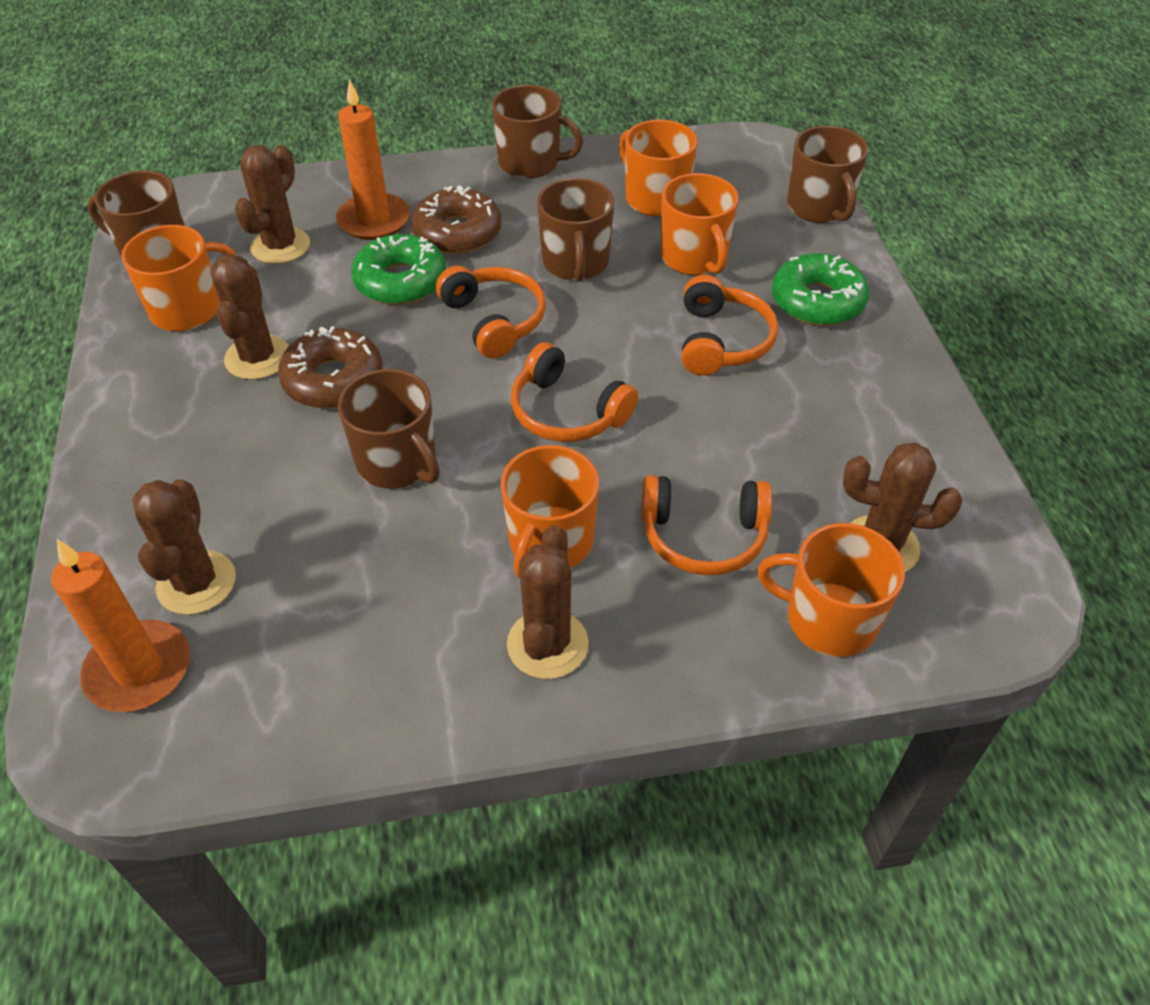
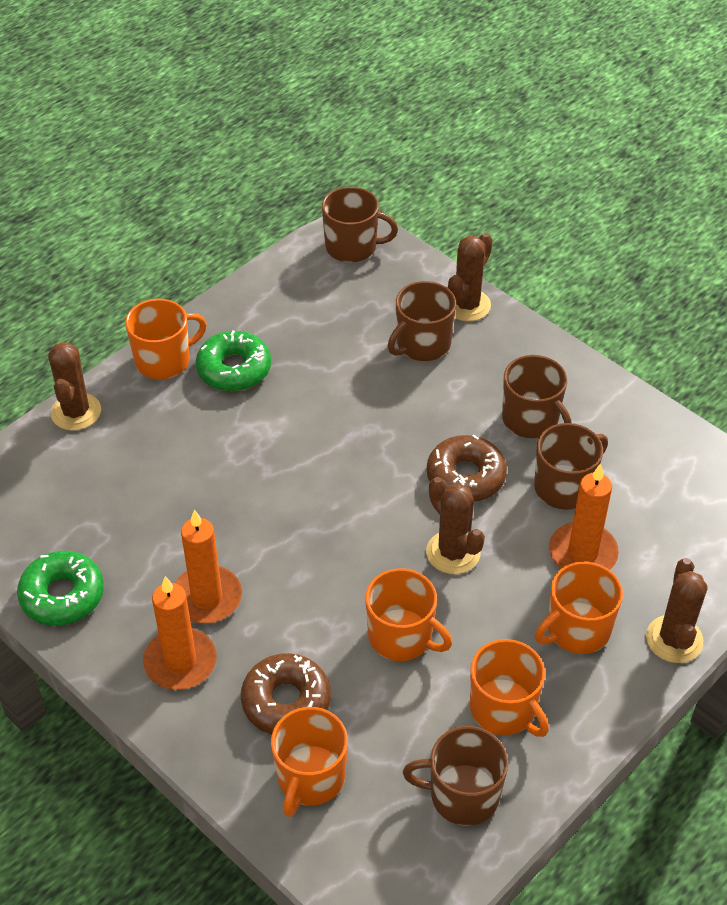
brown cactus: 5 -> 4
orange candle: 2 -> 3
orange headphones: 4 -> 0

